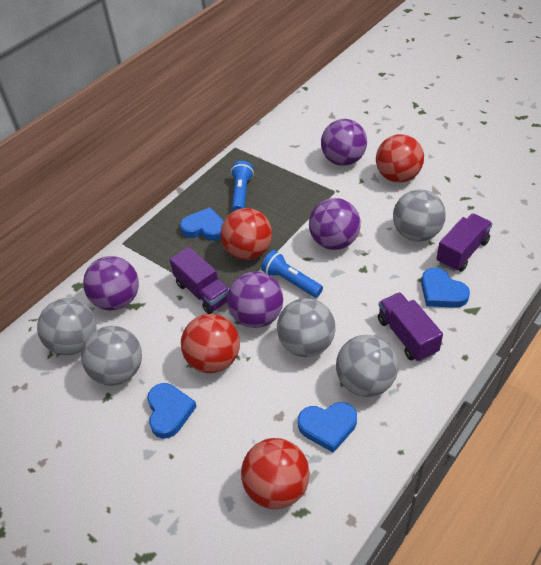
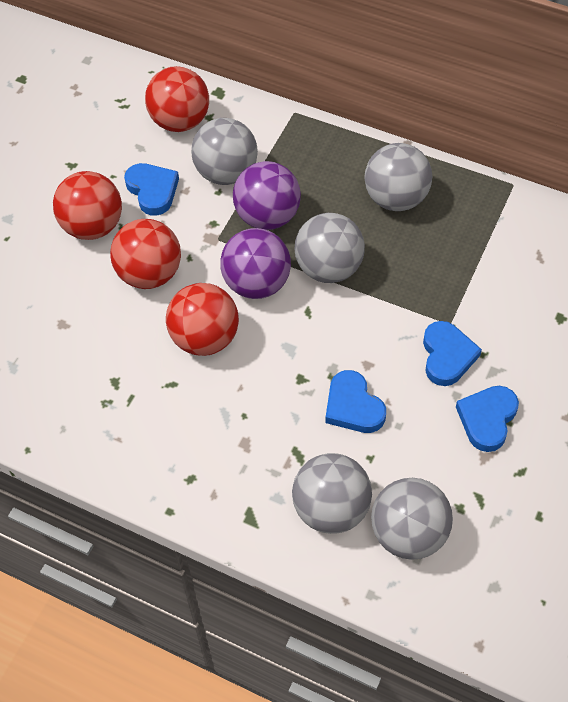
blue flashlight: 2 -> 0
purple ball: 4 -> 2
purple truck: 3 -> 0

